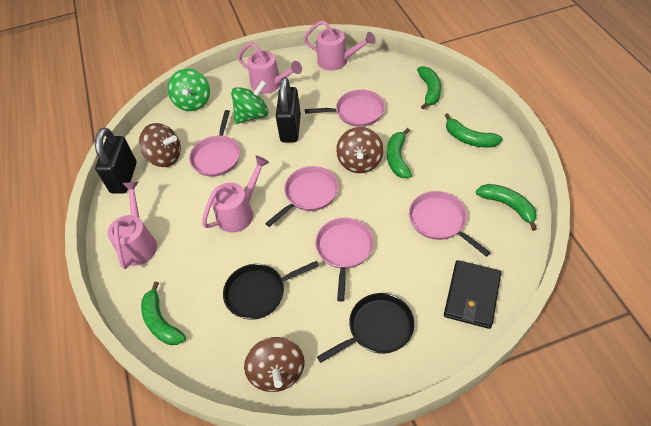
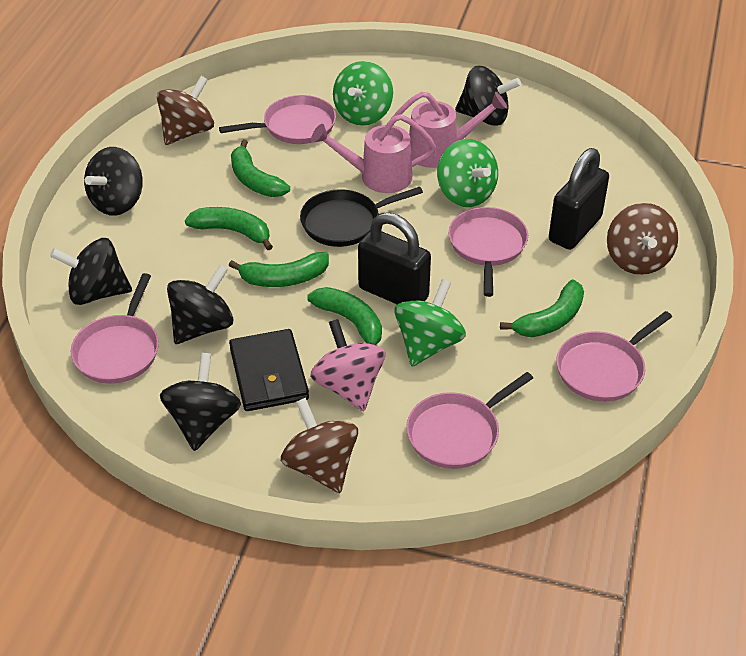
black pan: 2 -> 1
black spinning top: 0 -> 5
green spinning top: 2 -> 3
pink spinning top: 0 -> 1
pink watering can: 4 -> 2

